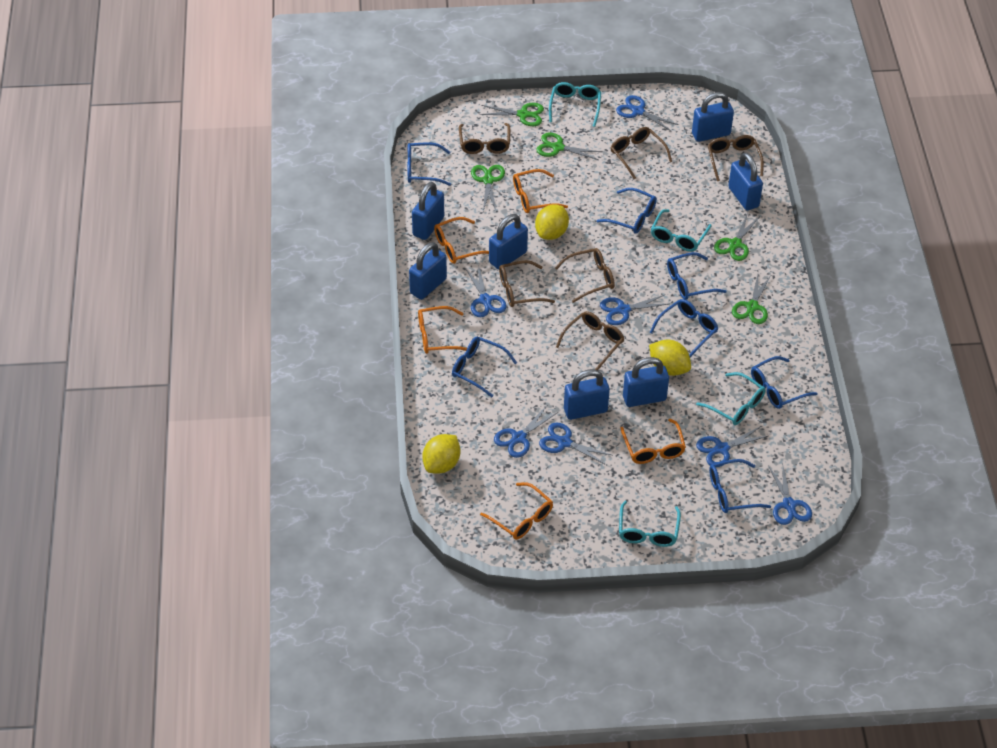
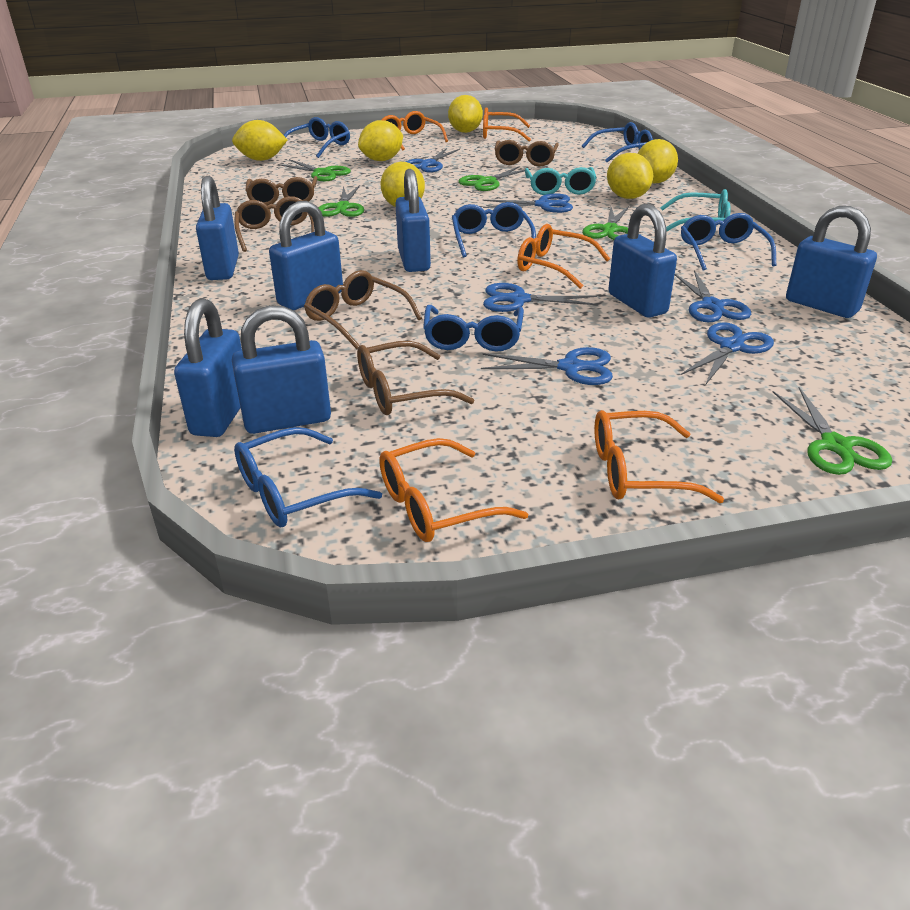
blue glasses: 7 -> 6
blue scissors: 7 -> 6
brown glasses: 6 -> 5
turquoise glasses: 4 -> 2
yellow lemon: 3 -> 6

